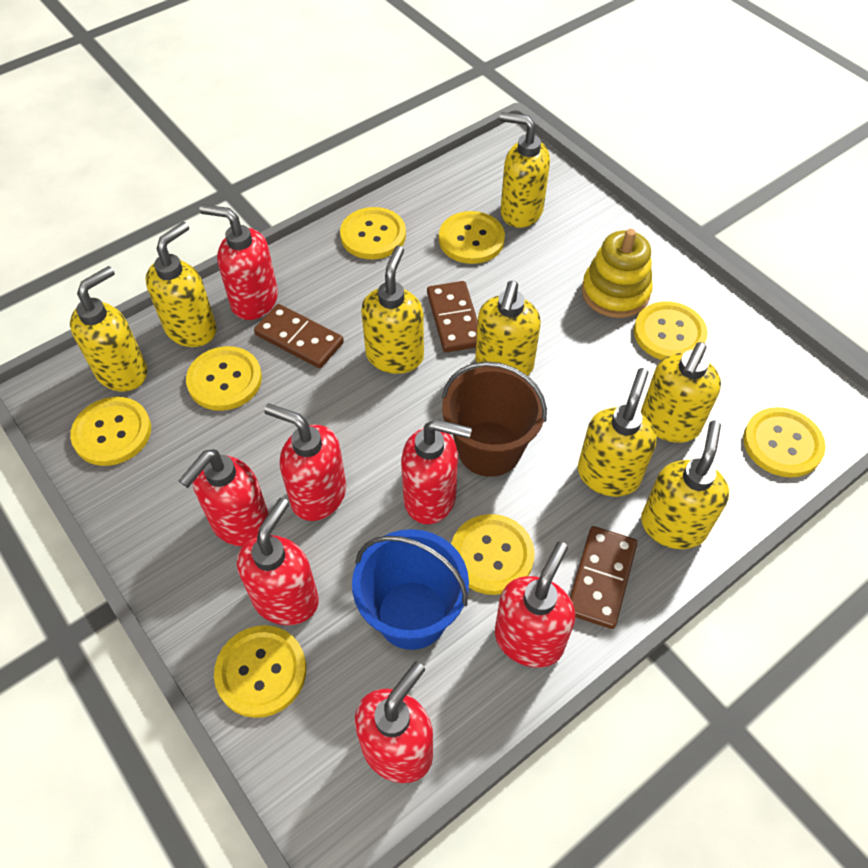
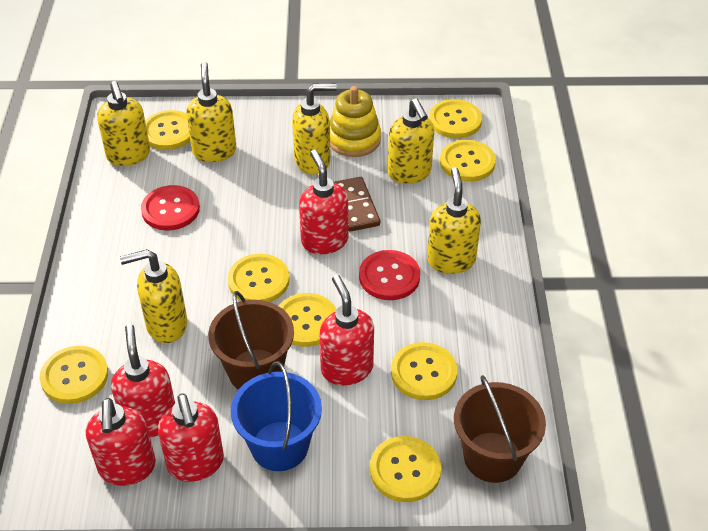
brown bucket: 1 -> 2
brown domino: 3 -> 1
red button: 0 -> 2
red soap dispenser: 7 -> 5
yellow soap dispenser: 8 -> 6

